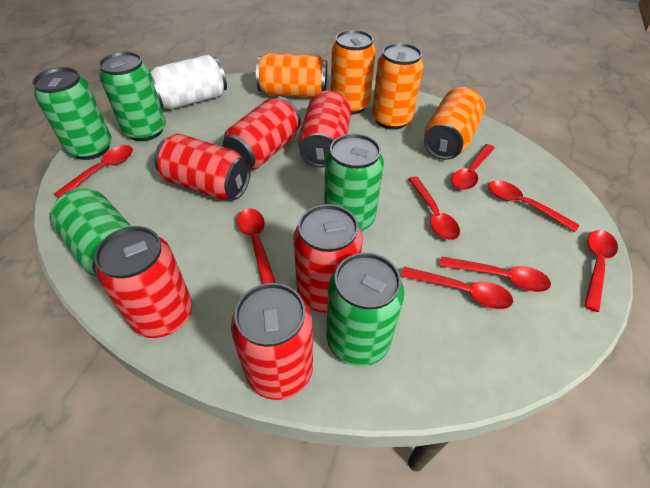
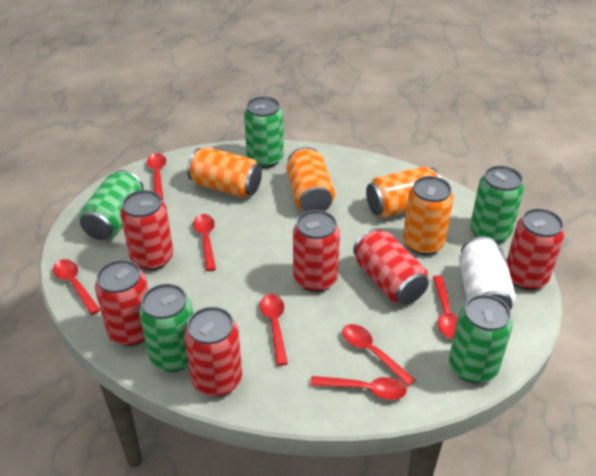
red spoon: 8 -> 7

